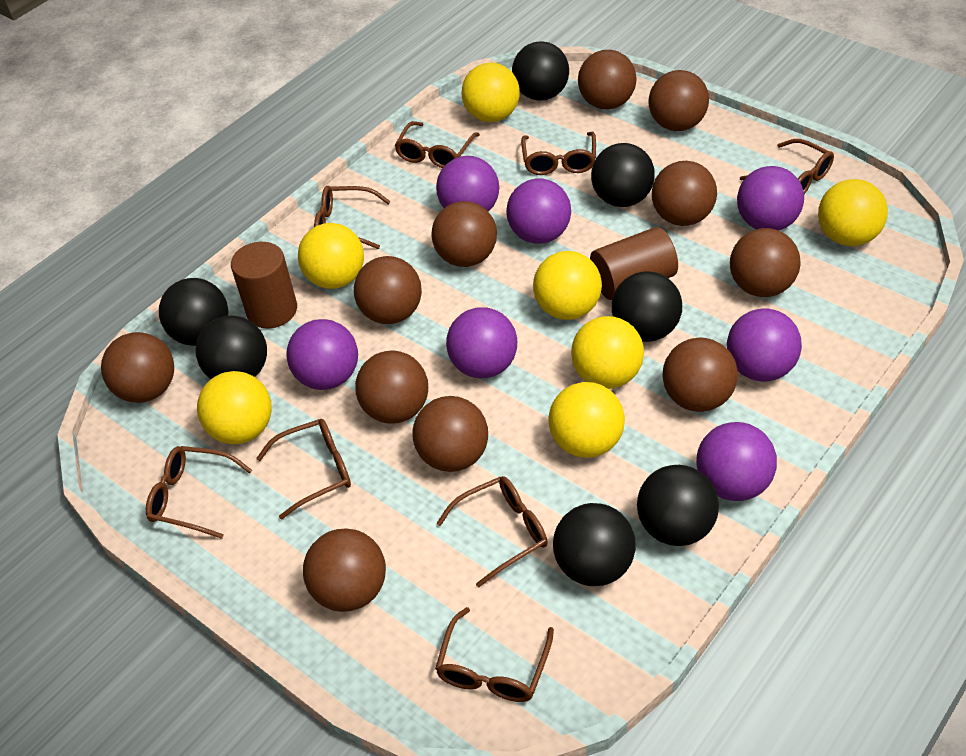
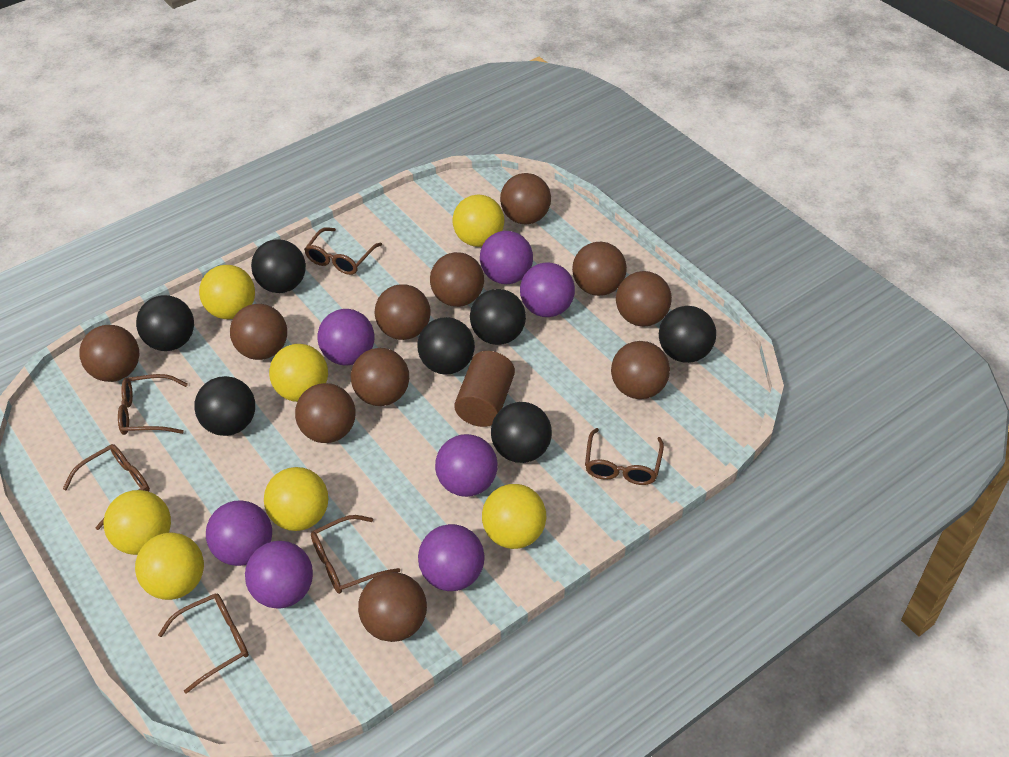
brown cylinder: 2 -> 1
brown glasses: 8 -> 6

